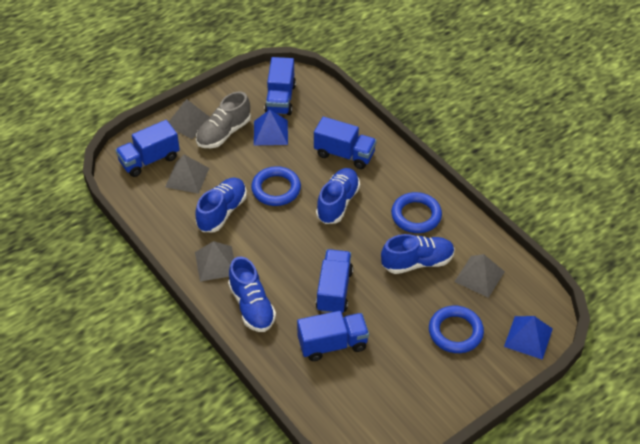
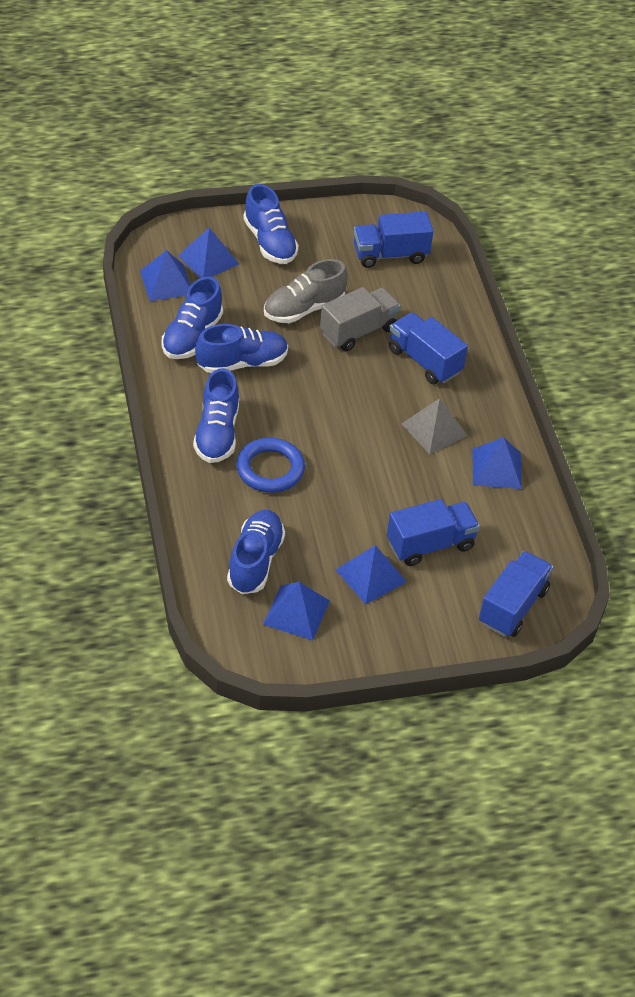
blue pyramid: 2 -> 5
blue ring: 3 -> 1
blue shoe: 4 -> 5
blue truck: 5 -> 4
grey pyramid: 4 -> 1
grey truck: 0 -> 1

